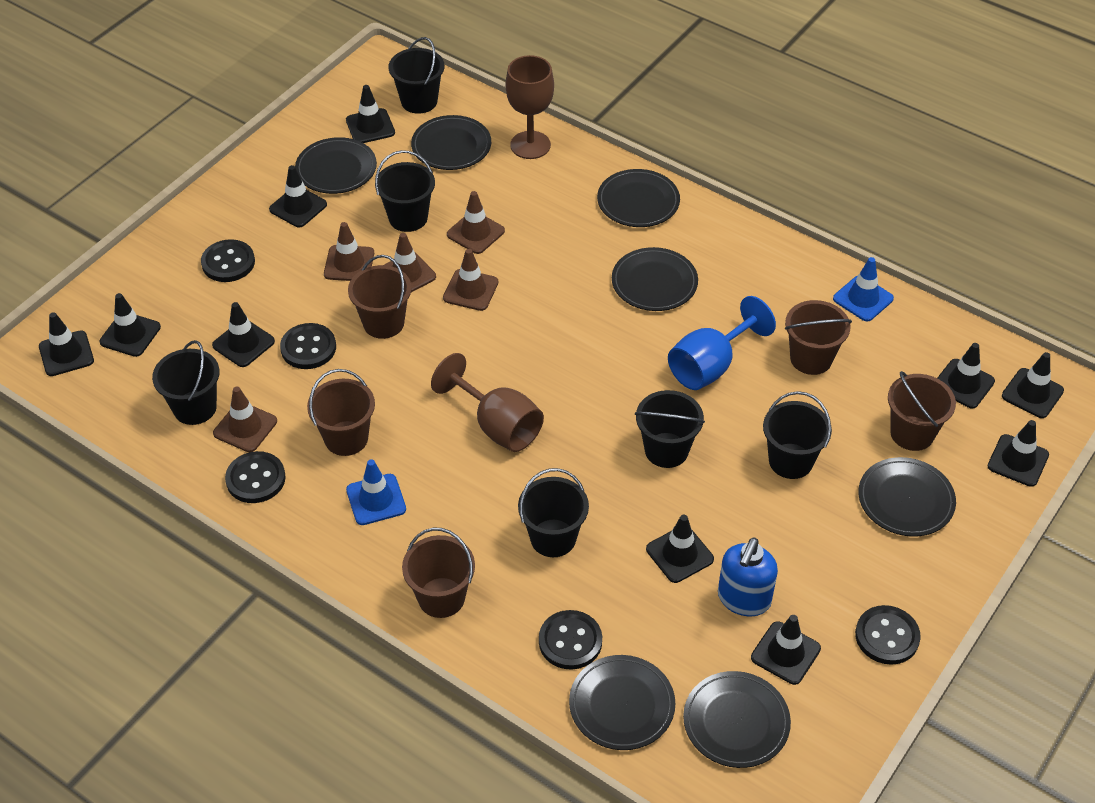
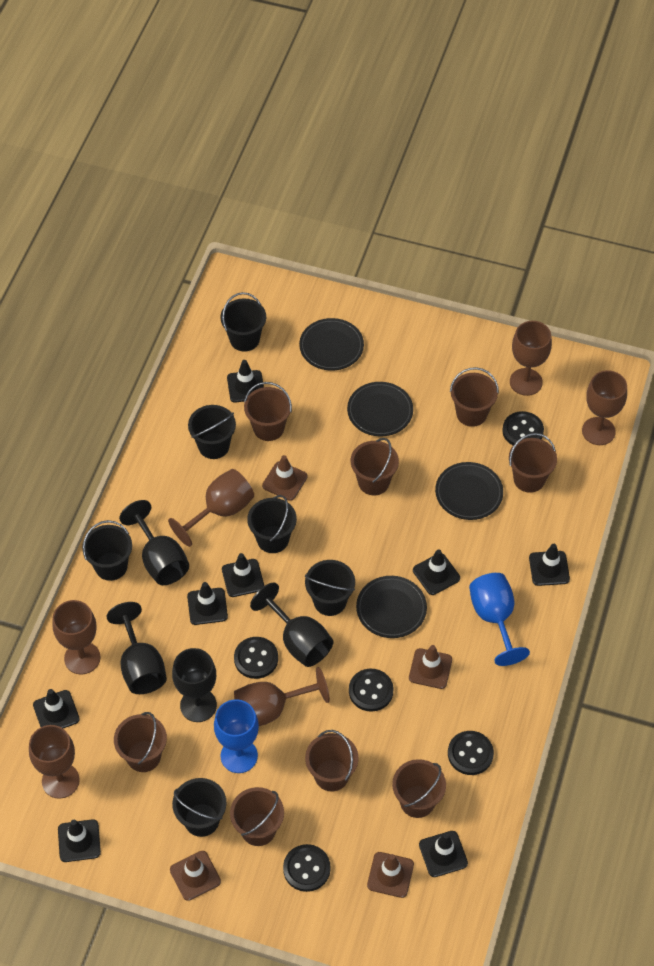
black goblet: 0 -> 4
black plate: 7 -> 4
black traffic cone: 10 -> 8
blue goblet: 1 -> 2
blue soap dispenser: 1 -> 0
blue traffic cone: 2 -> 0
brown bucket: 5 -> 8
brown goblet: 2 -> 6
brown traffic cone: 5 -> 4

